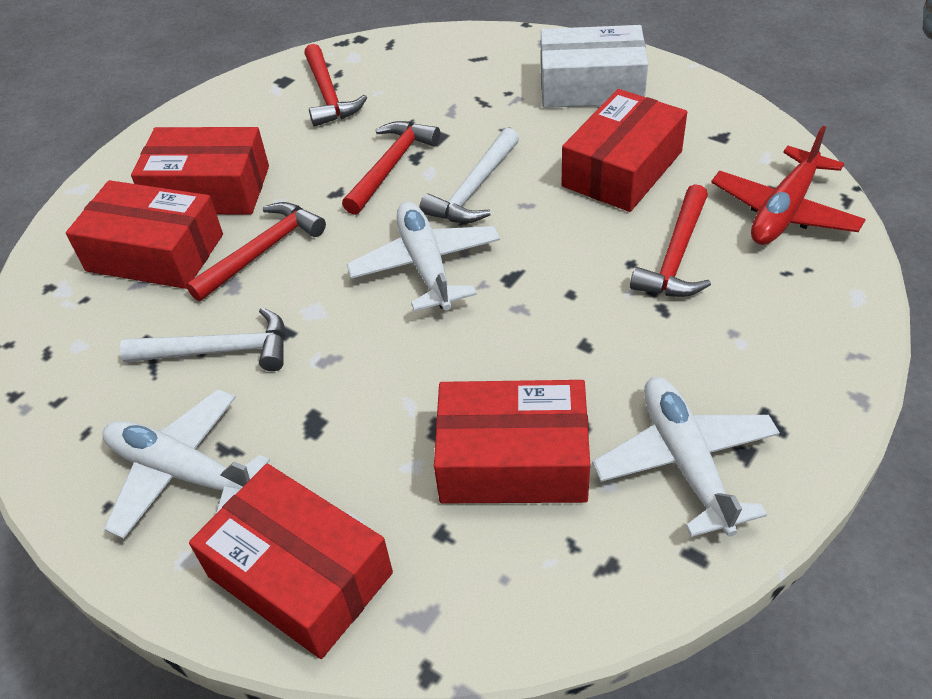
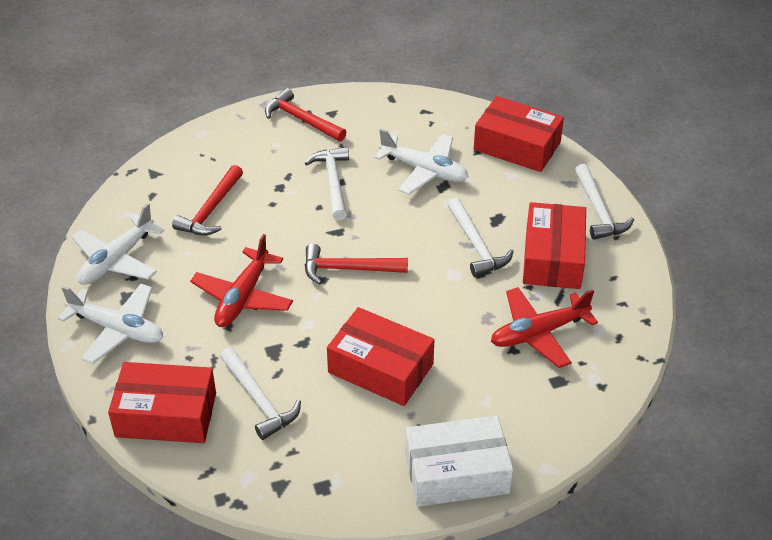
red box: 5 -> 4
red hammer: 4 -> 3
red plane: 1 -> 2
white hammer: 2 -> 4

